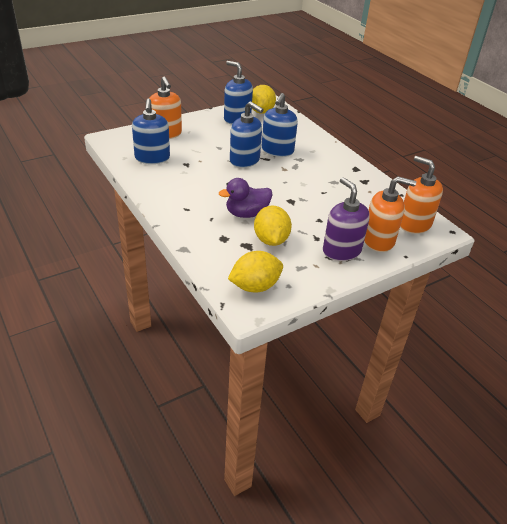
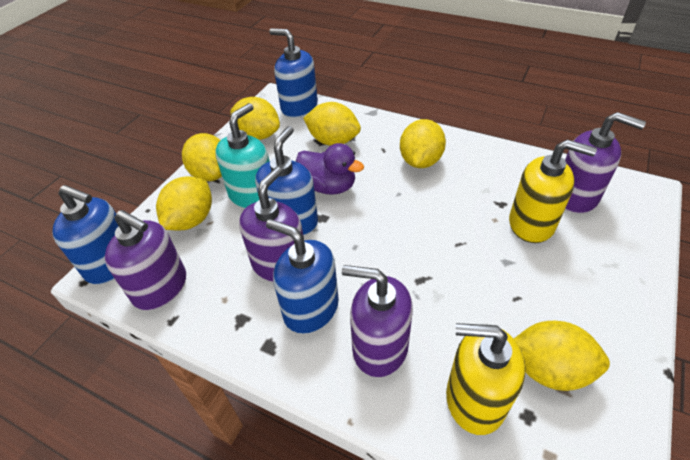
orange soap dispenser: 3 -> 0
purple soap dispenser: 1 -> 4
turquoise soap dispenser: 0 -> 1
yellow lemon: 3 -> 6
yellow soap dispenser: 0 -> 2

